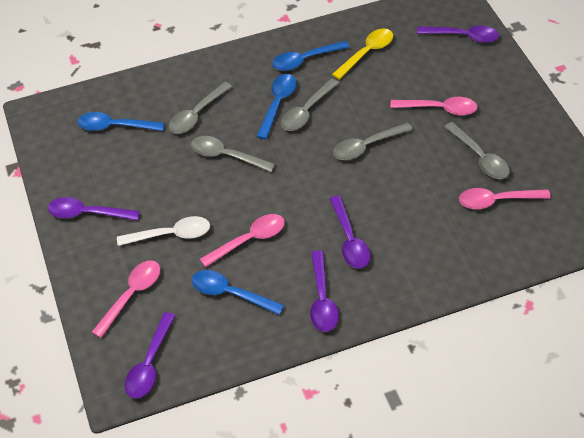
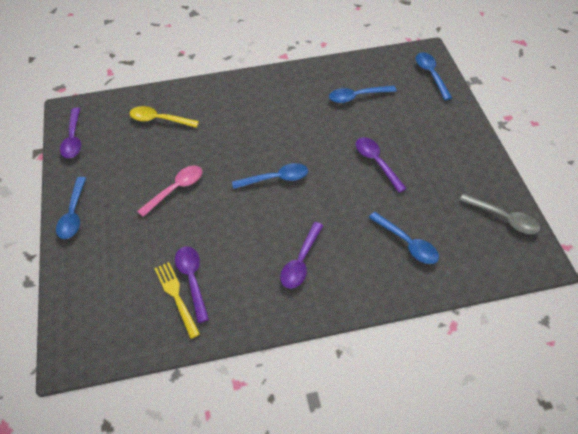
blue spoon: 4 -> 5
grey spoon: 5 -> 1
pink spoon: 4 -> 1
purple spoon: 5 -> 4
white spoon: 1 -> 0
yellow fork: 0 -> 1

